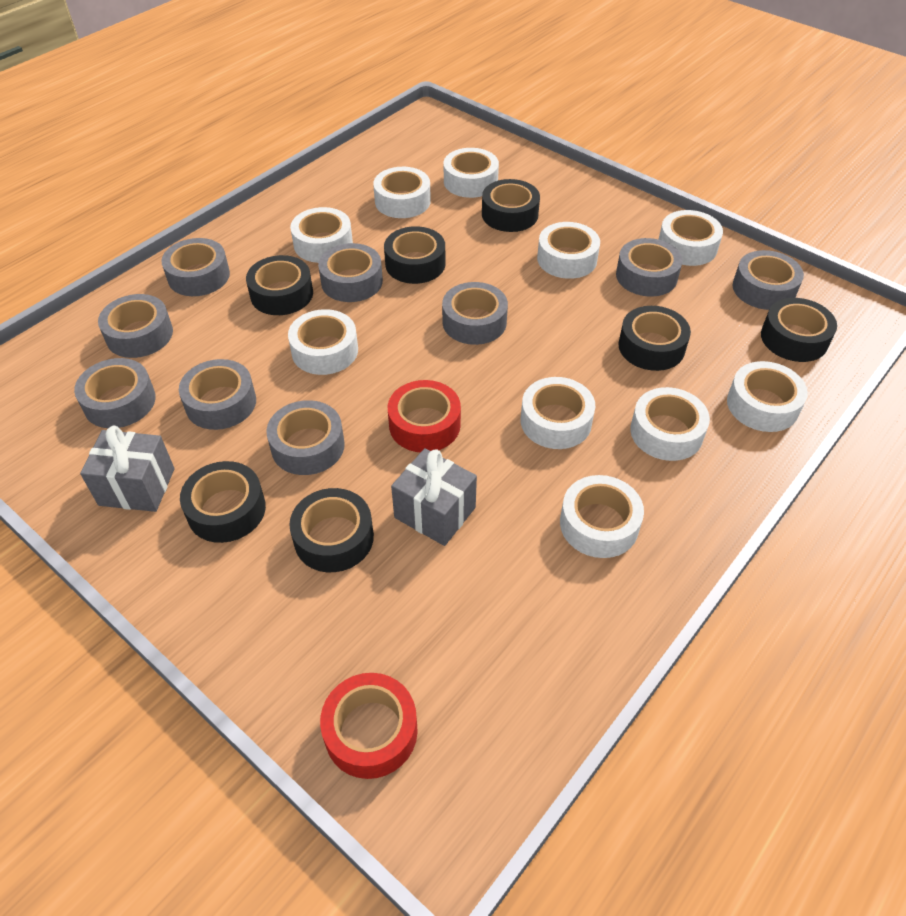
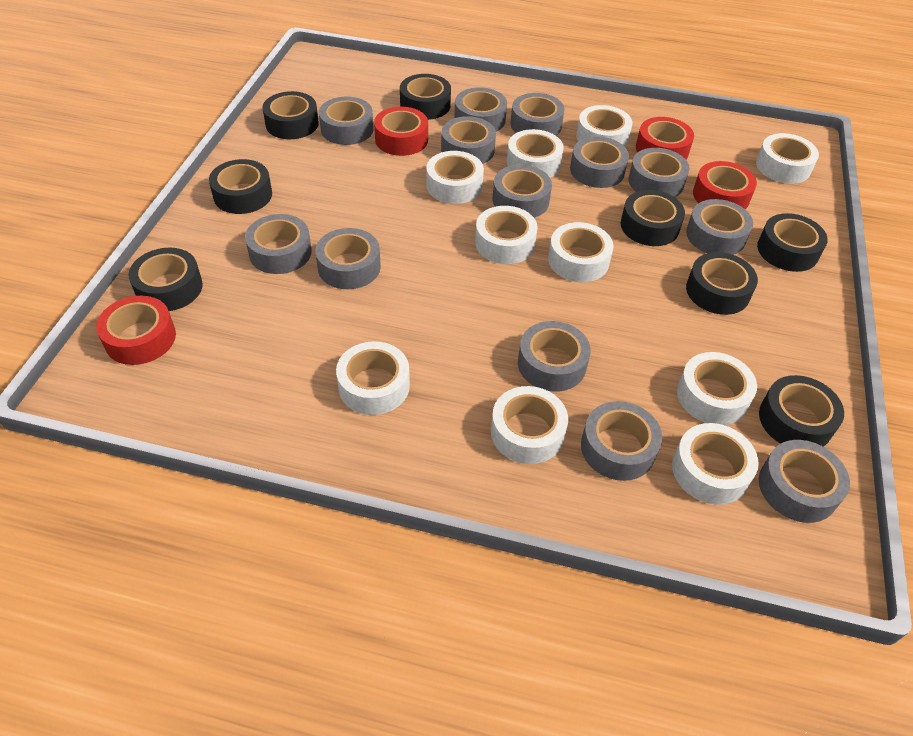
black tape: 7 -> 8
grey gift: 2 -> 0
grey tape: 9 -> 13
red tape: 2 -> 4

